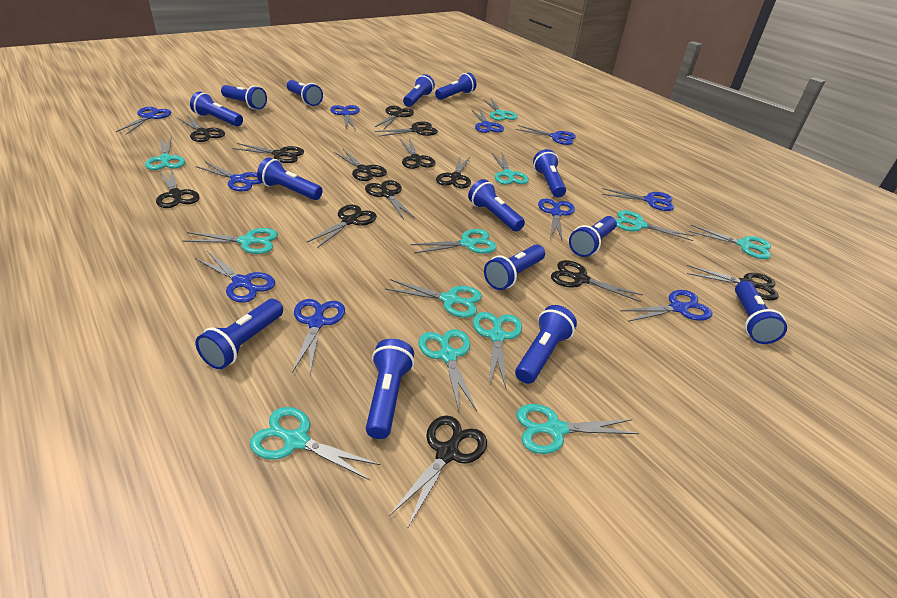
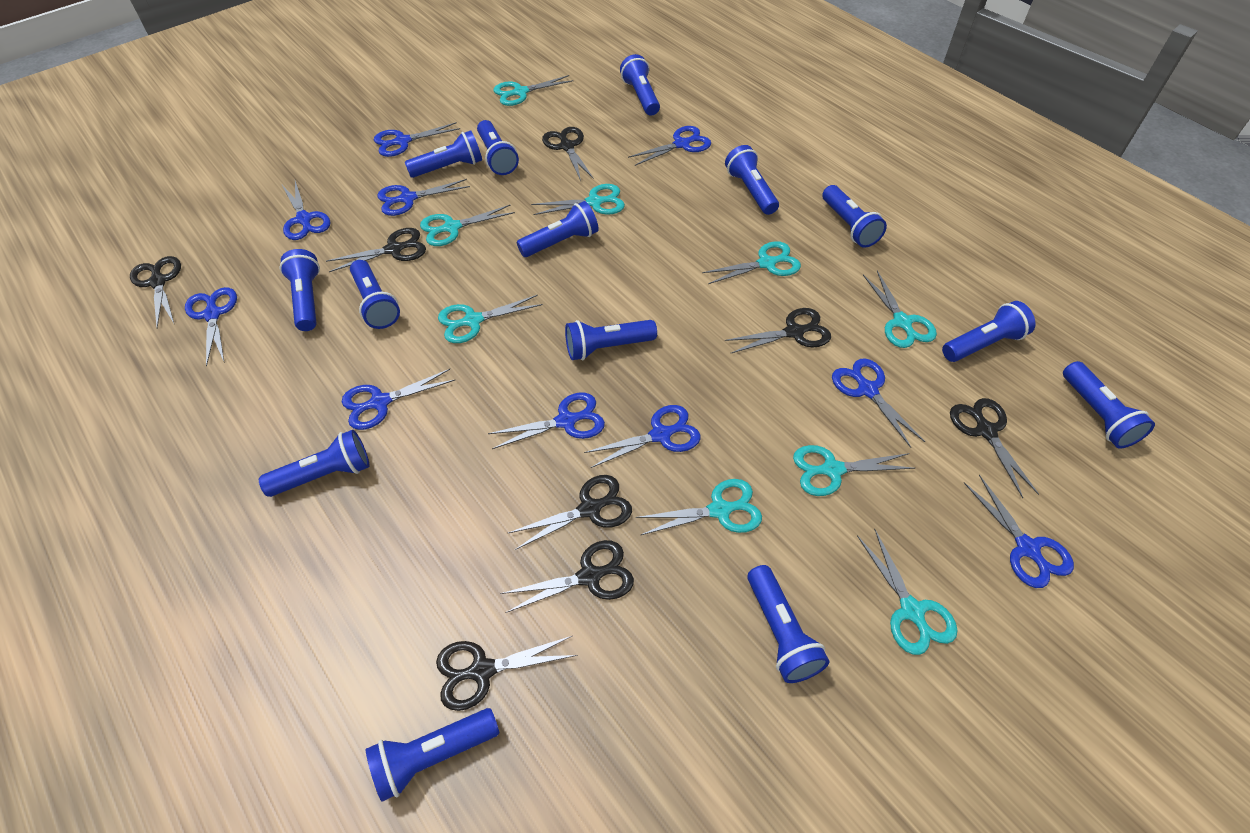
black scissors: 13 -> 8
turquoise scissors: 12 -> 9

